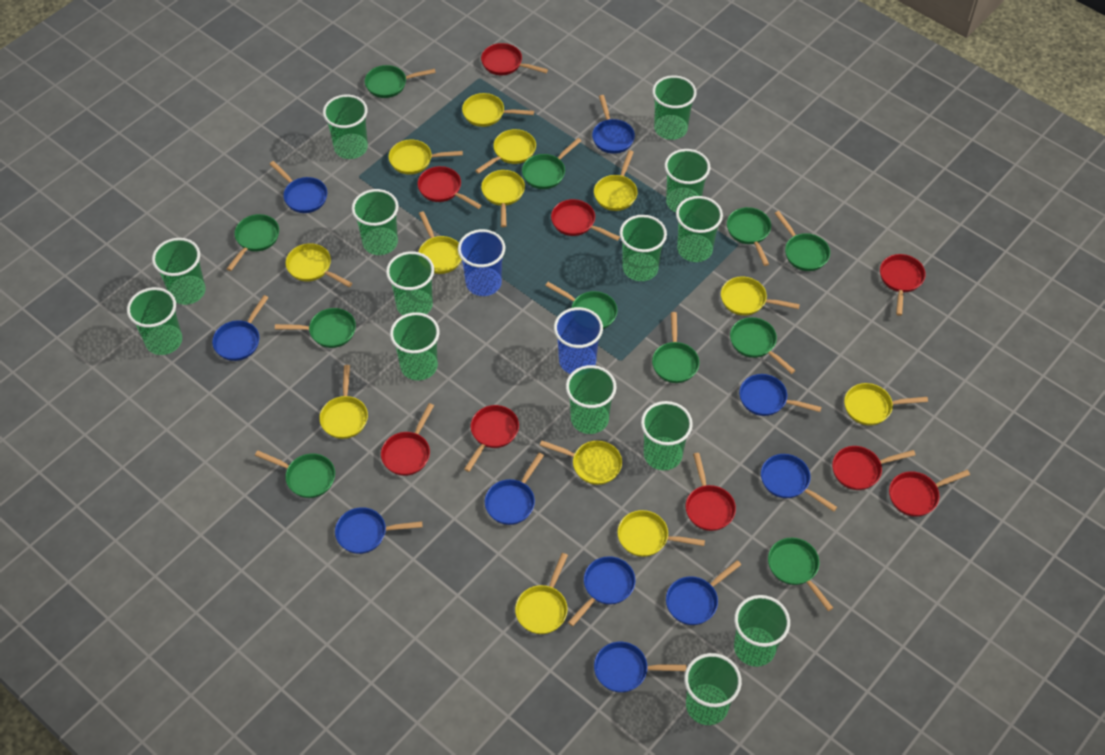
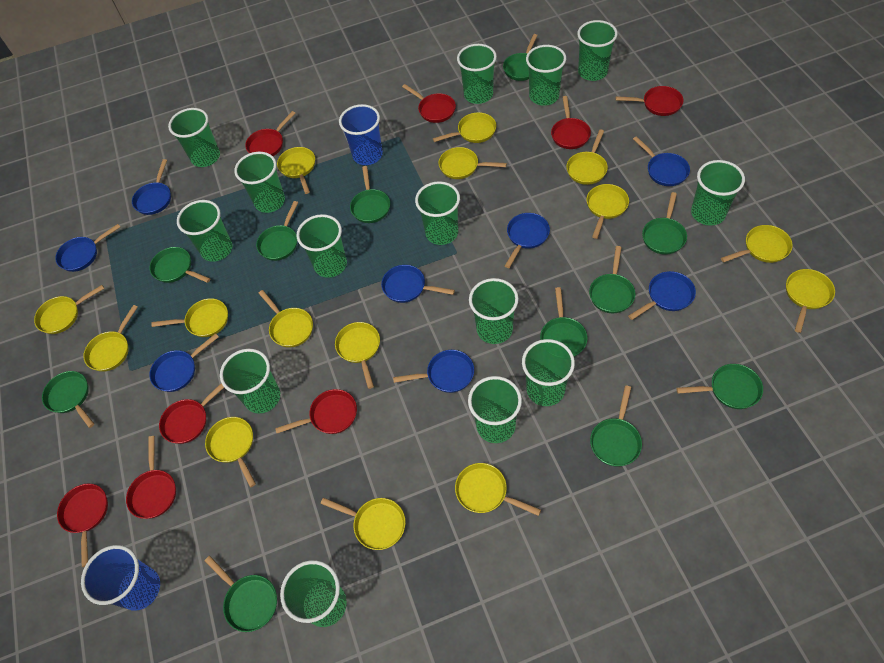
blue pan: 10 -> 8
red pan: 9 -> 8
yellow pan: 13 -> 15

